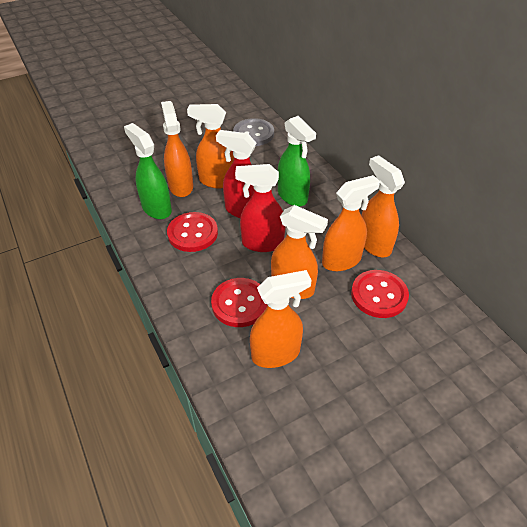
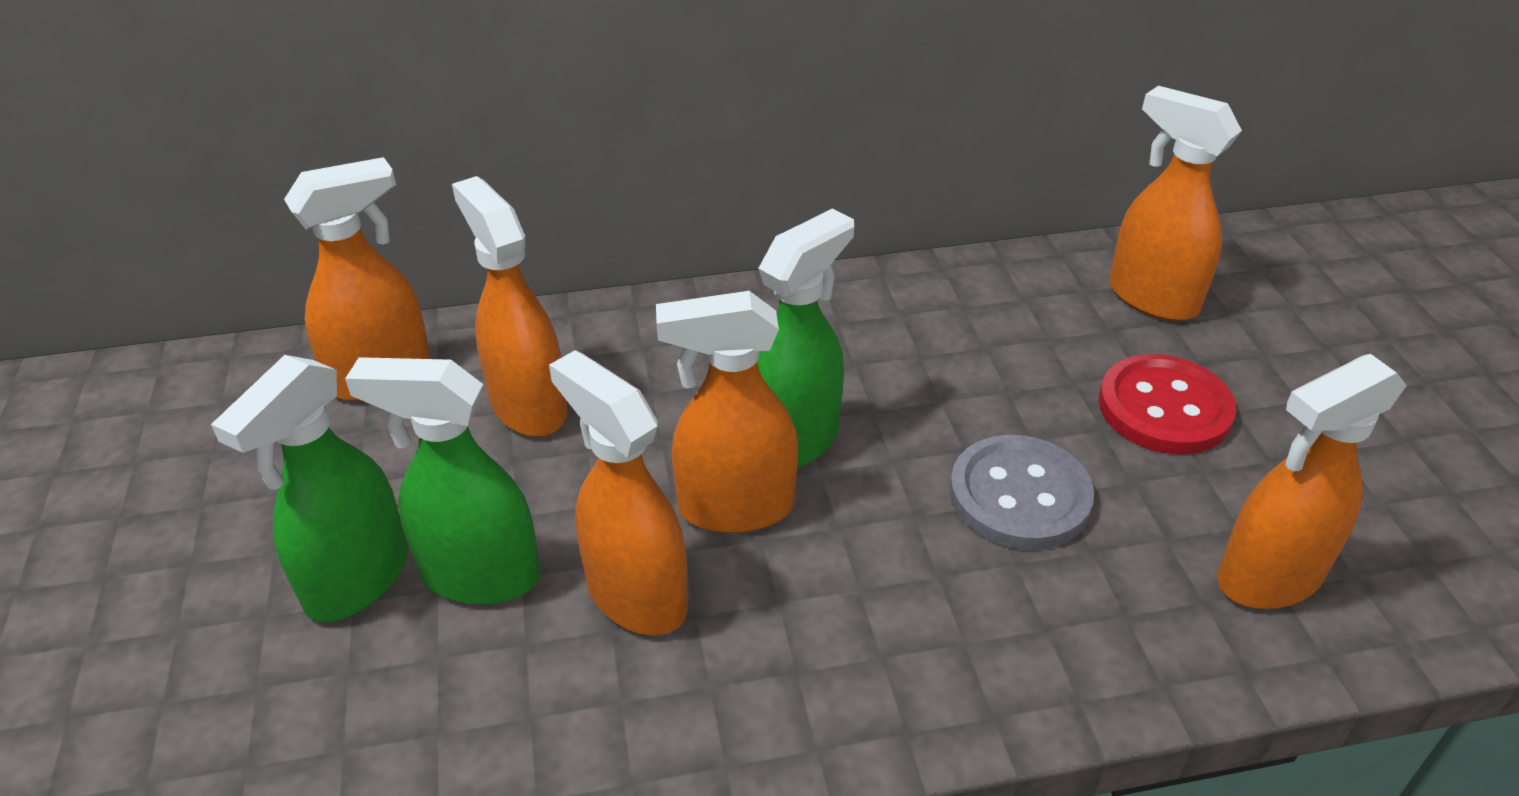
green spray bottle: 2 -> 3
red button: 3 -> 1
red spray bottle: 2 -> 0

